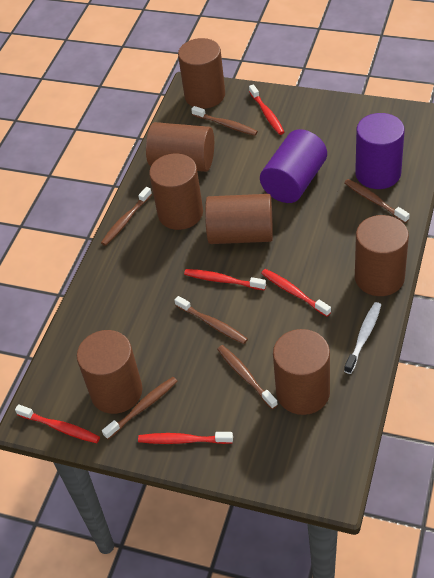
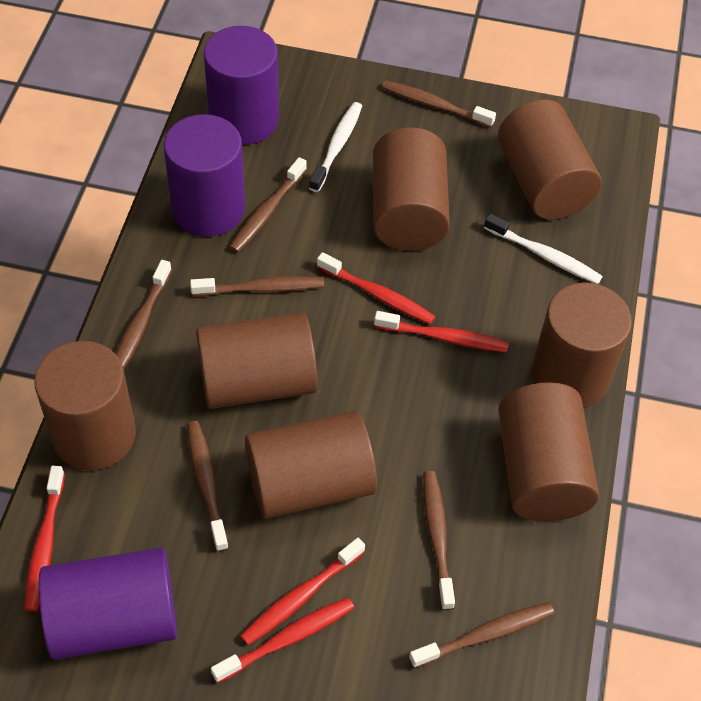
brown toothbrush: 6 -> 7
purple cylinder: 2 -> 3
white toothbrush: 1 -> 2

